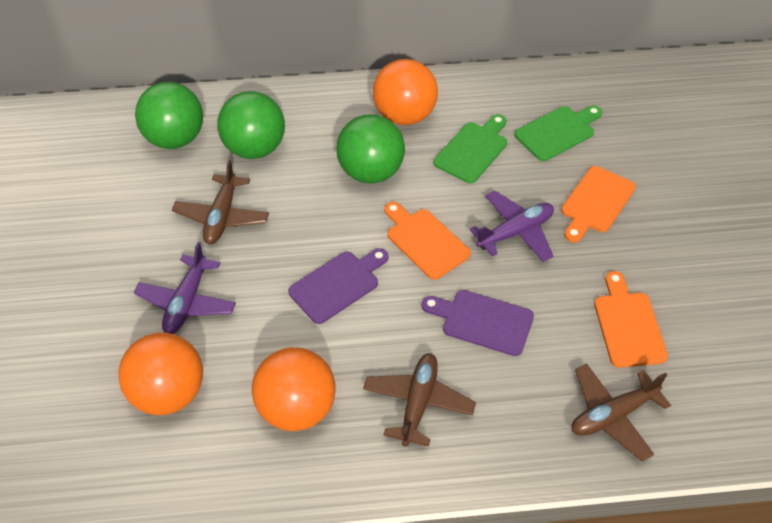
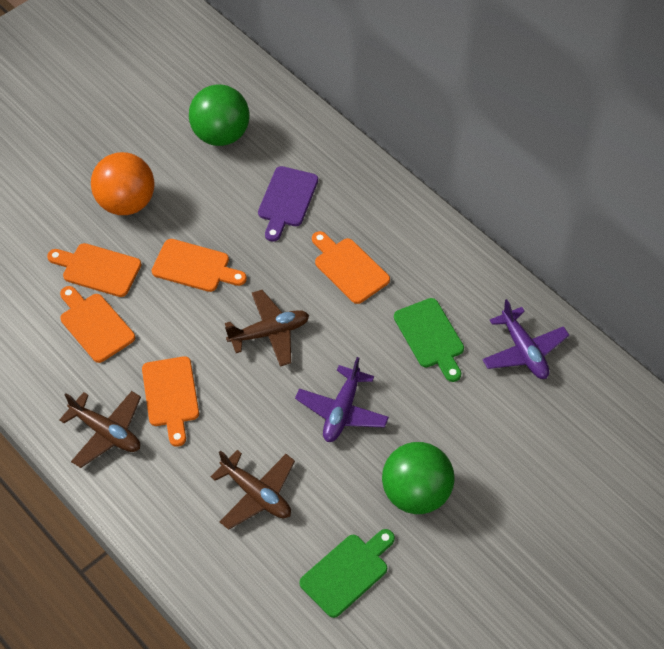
green ball: 3 -> 2
orange ball: 3 -> 1
orange cutting board: 3 -> 5
purple cutting board: 2 -> 1

